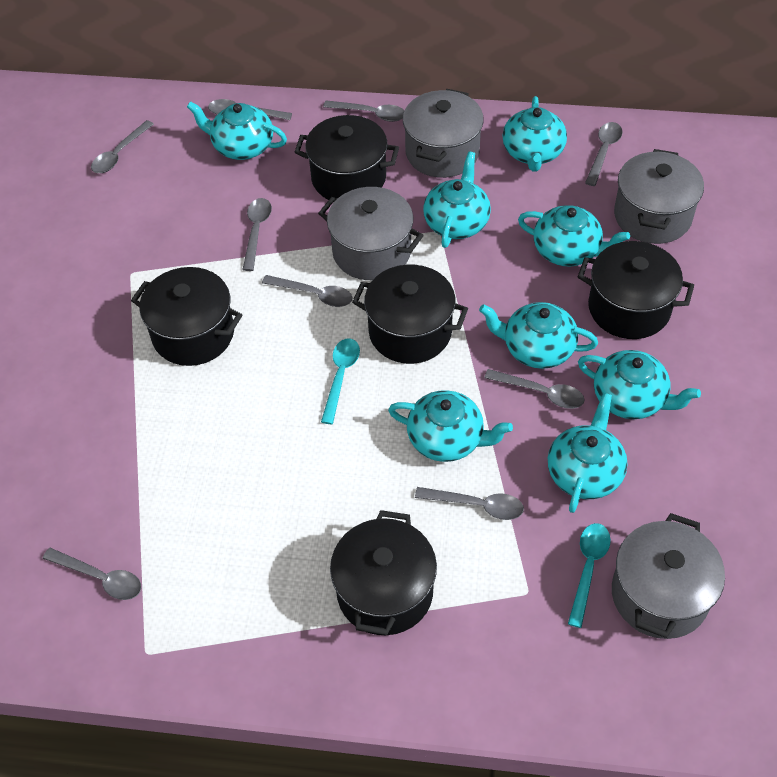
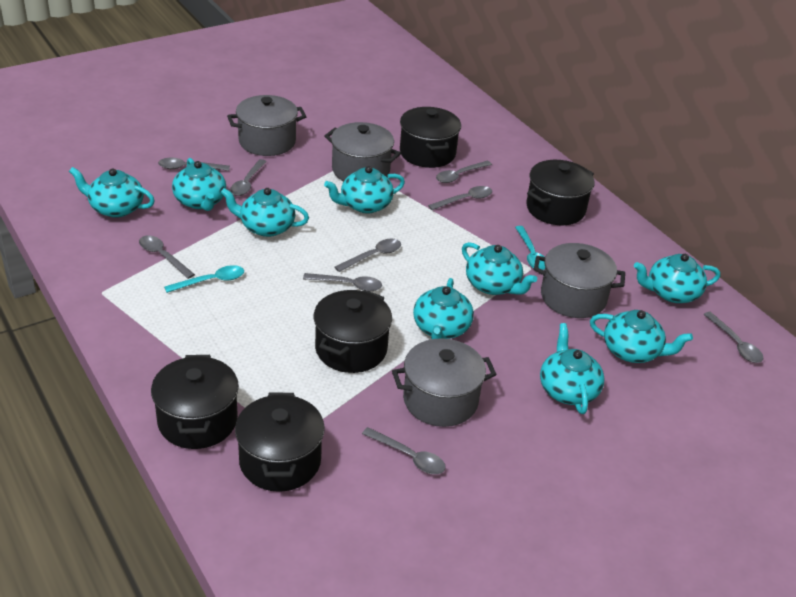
turquoise teapot: 8 -> 9

